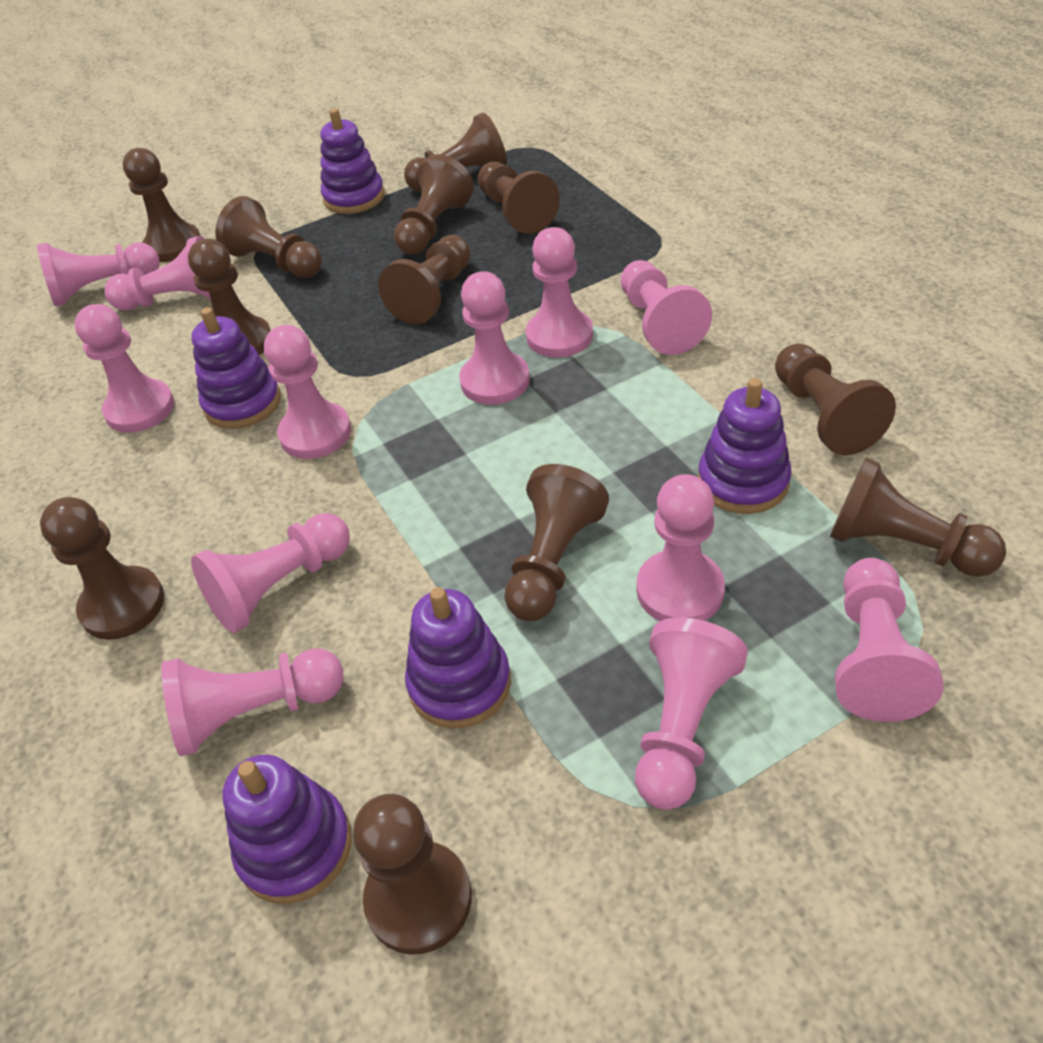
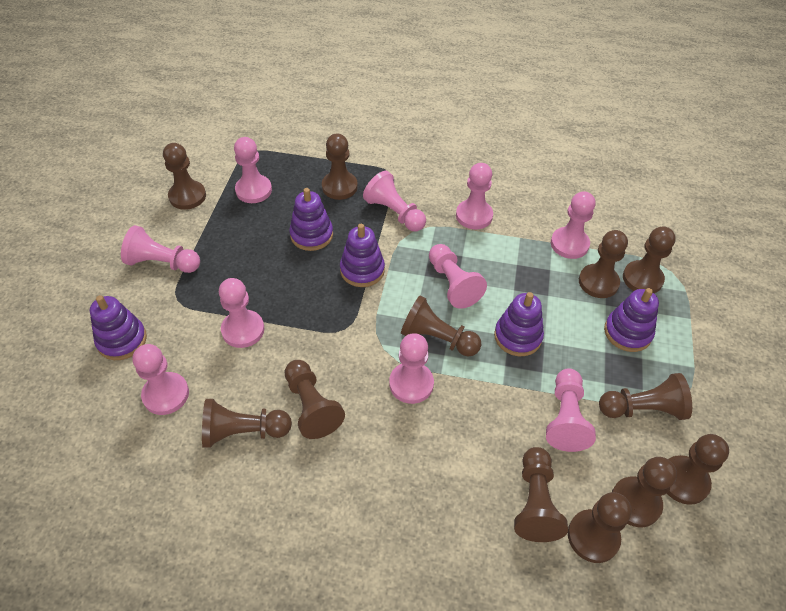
pink pawn: 12 -> 10

